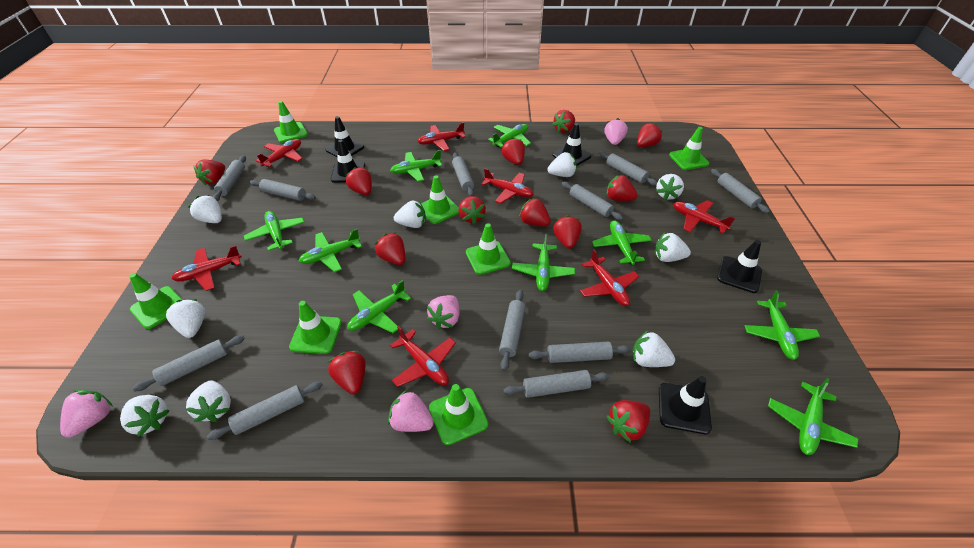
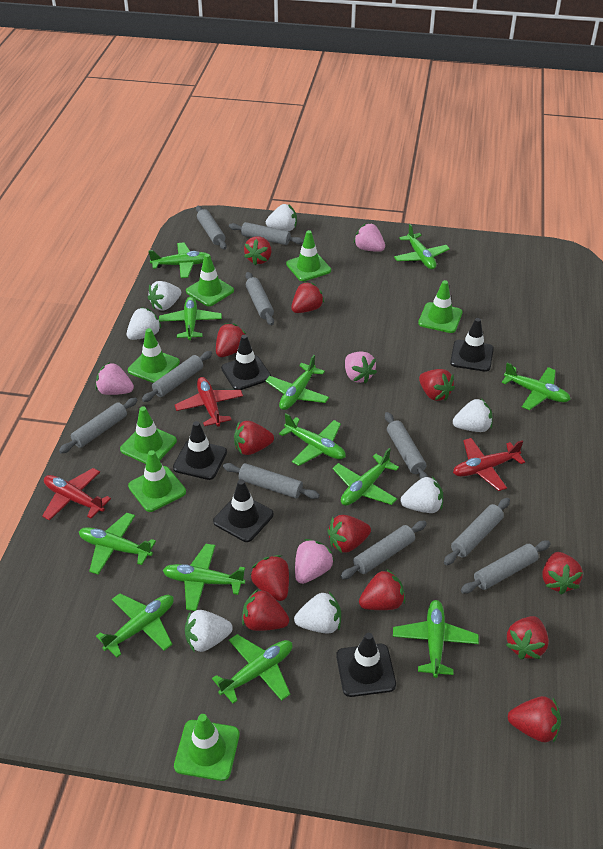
green plane: 9 -> 12
grey rolling pin: 11 -> 10
red plane: 7 -> 3
white strawberry: 9 -> 7

